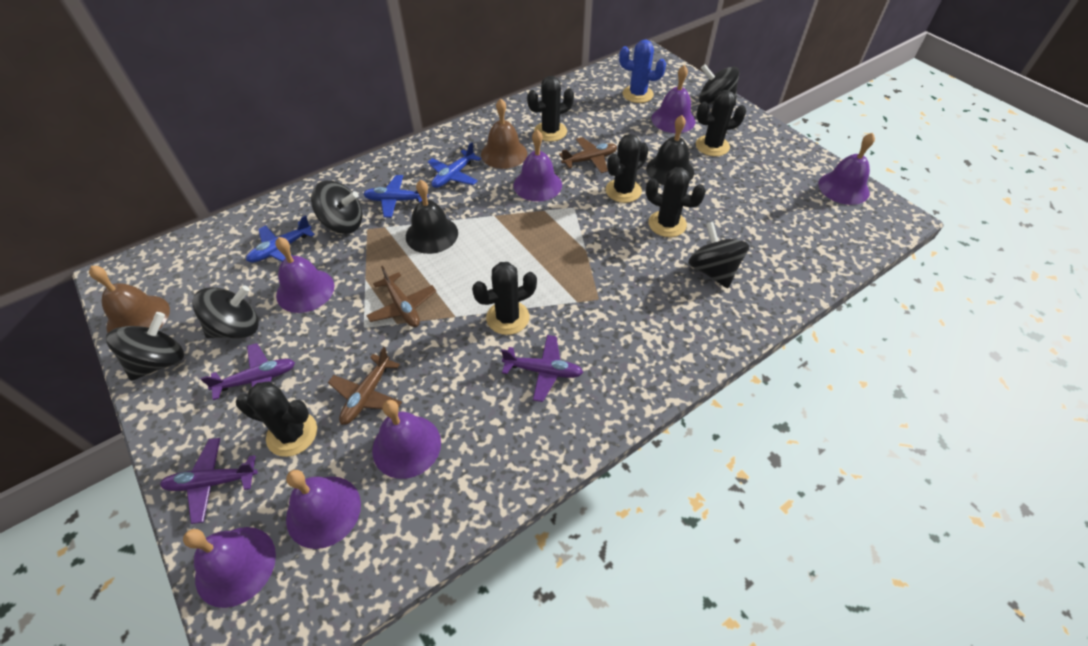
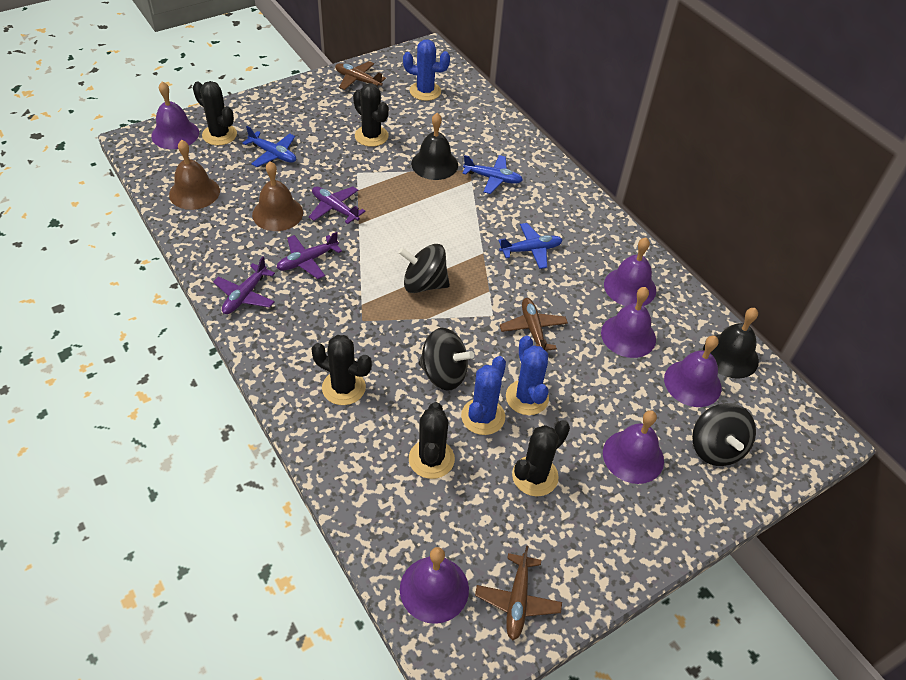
black cactus: 6 -> 5
black spinning top: 5 -> 3
blue cactus: 1 -> 3
purple bell: 7 -> 6

